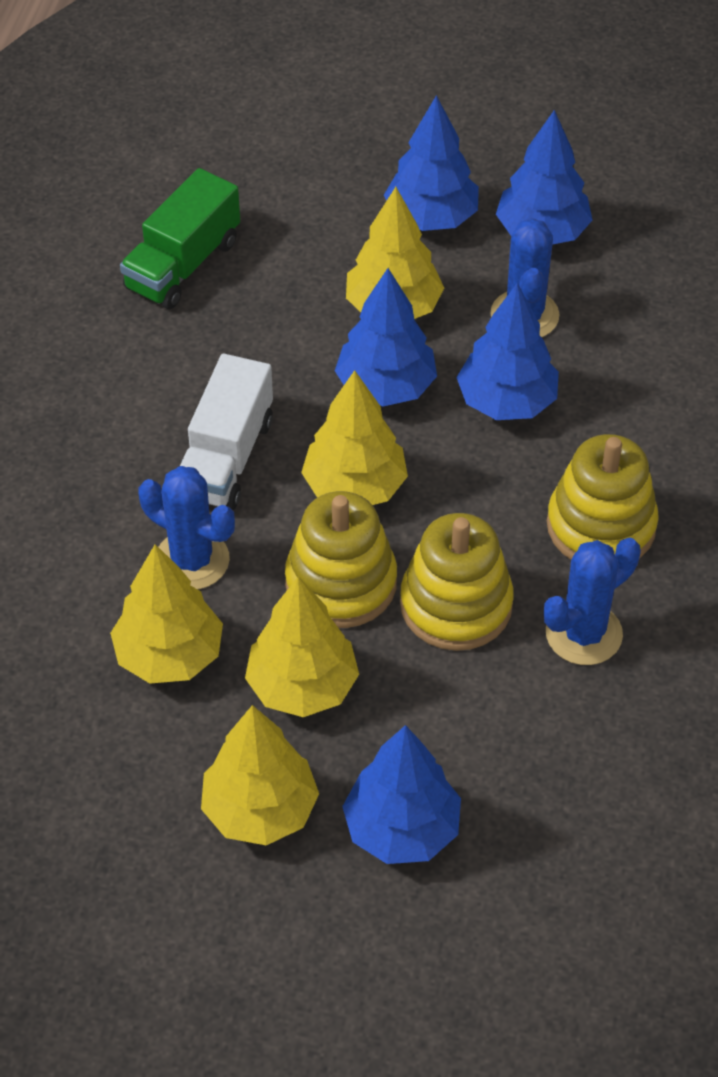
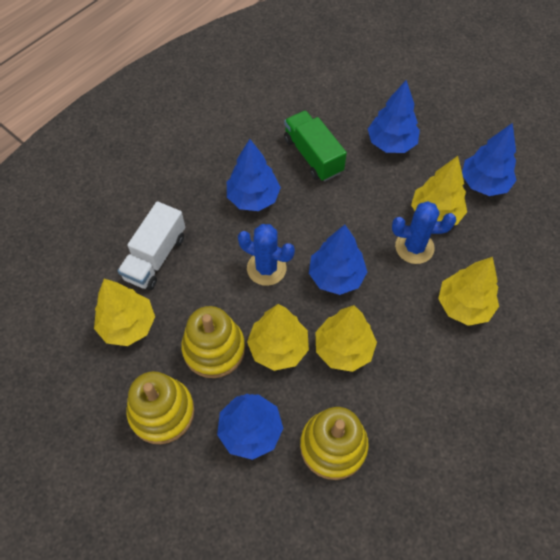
blue cactus: 3 -> 2

